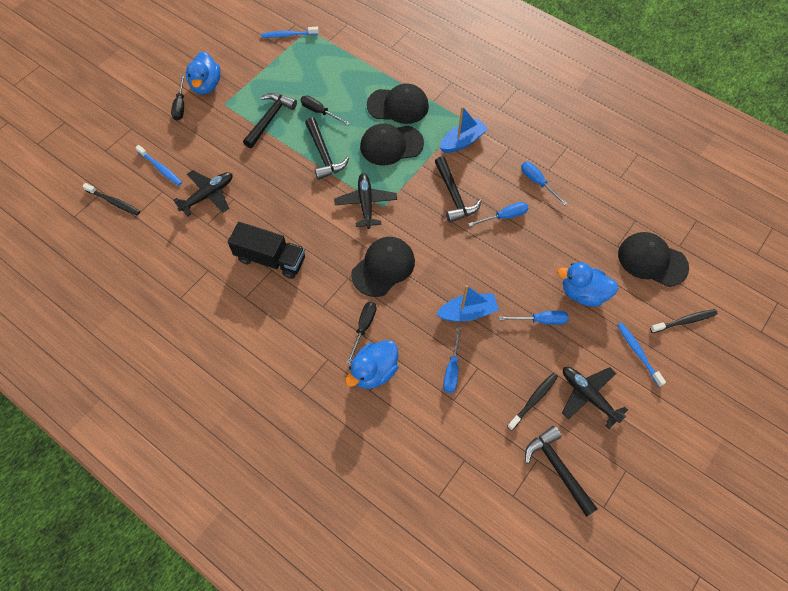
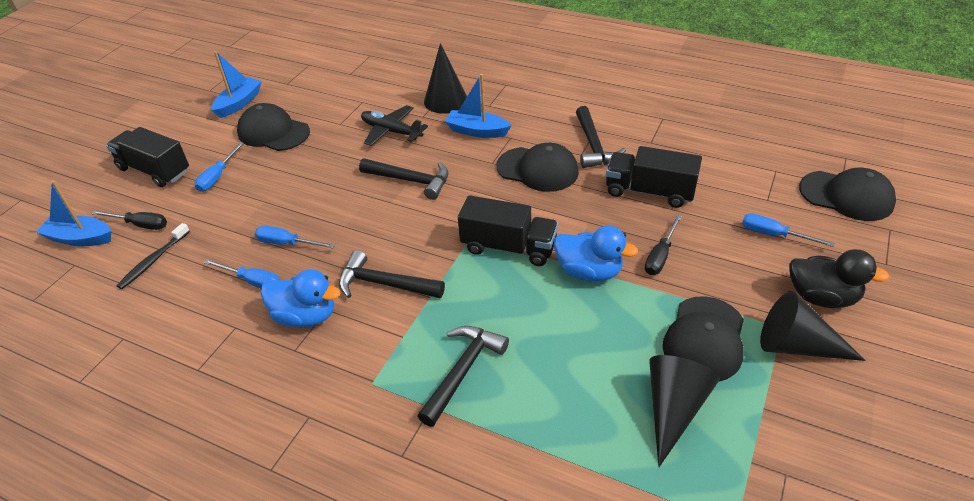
black cone: 0 -> 3
black duck: 0 -> 1
black plane: 3 -> 1
black screwdriver: 3 -> 2
black toothbrush: 3 -> 1
black truck: 1 -> 3
blue boat: 2 -> 3
blue duck: 3 -> 2
blue toothbrush: 3 -> 0

